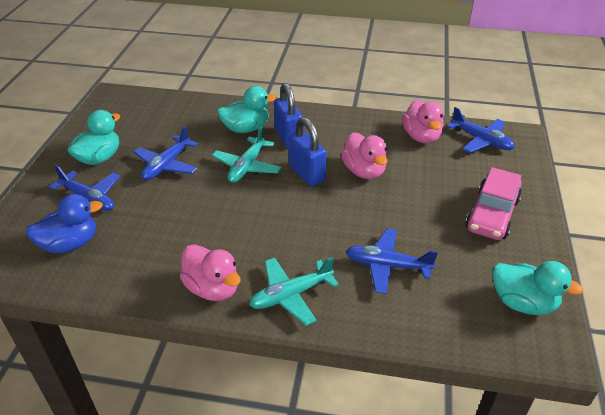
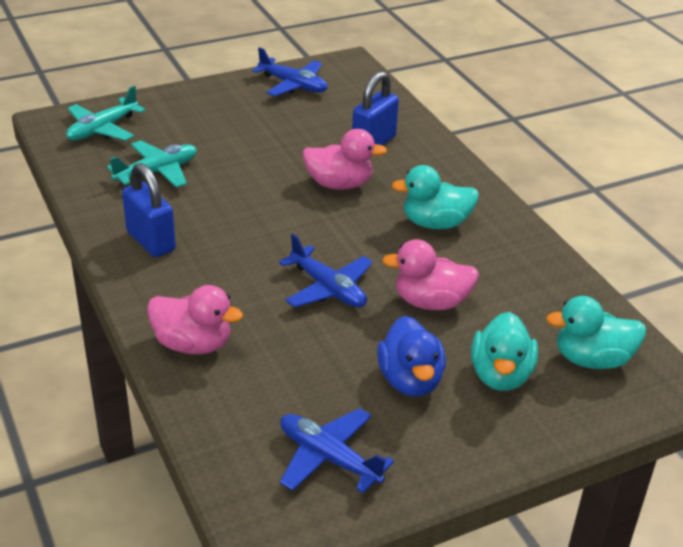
blue plane: 4 -> 3
pink car: 1 -> 0

